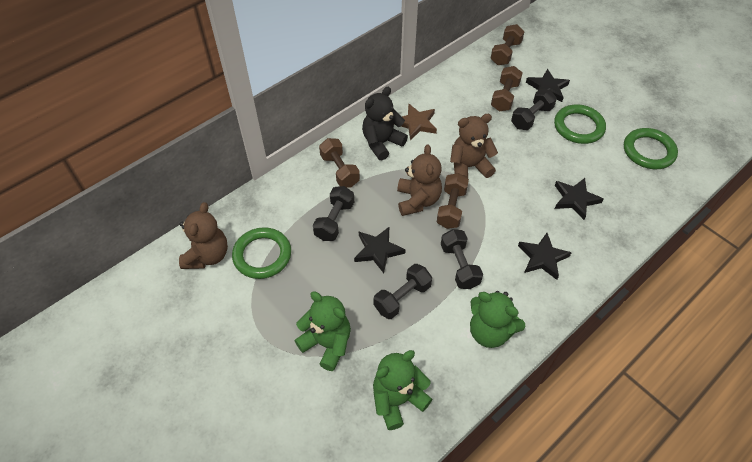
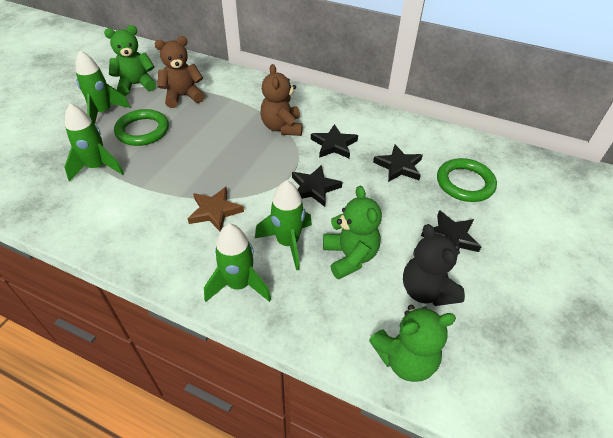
black dumbbell: 4 -> 0
brown dumbbell: 4 -> 0
brown teddy bear: 3 -> 2
green ring: 3 -> 2
green rocket: 0 -> 4

